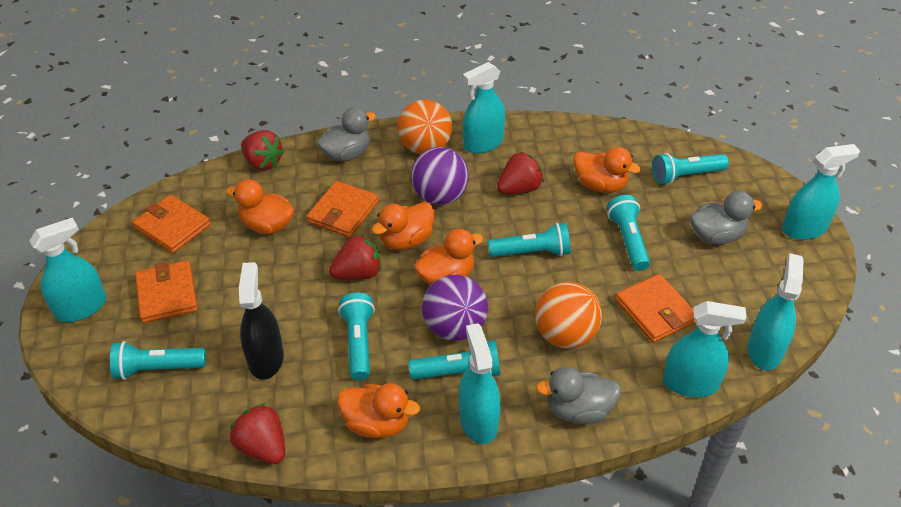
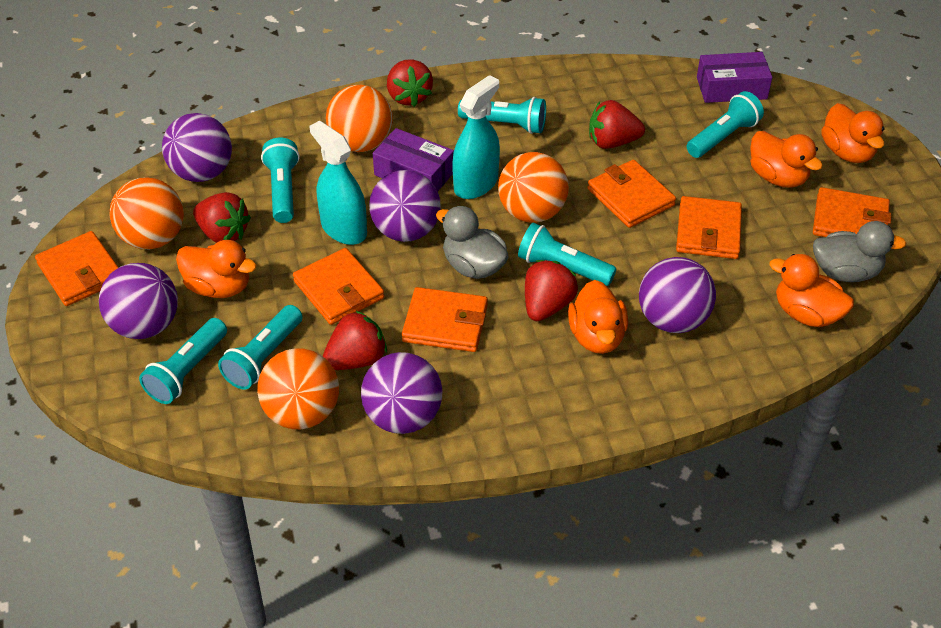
black spray bottle: 1 -> 0
grey duck: 3 -> 2
orange ball: 2 -> 4
orange wallet: 4 -> 6
purple ball: 2 -> 5
purple box: 0 -> 2
red strawberry: 4 -> 5
turquoise spray bottle: 6 -> 2

